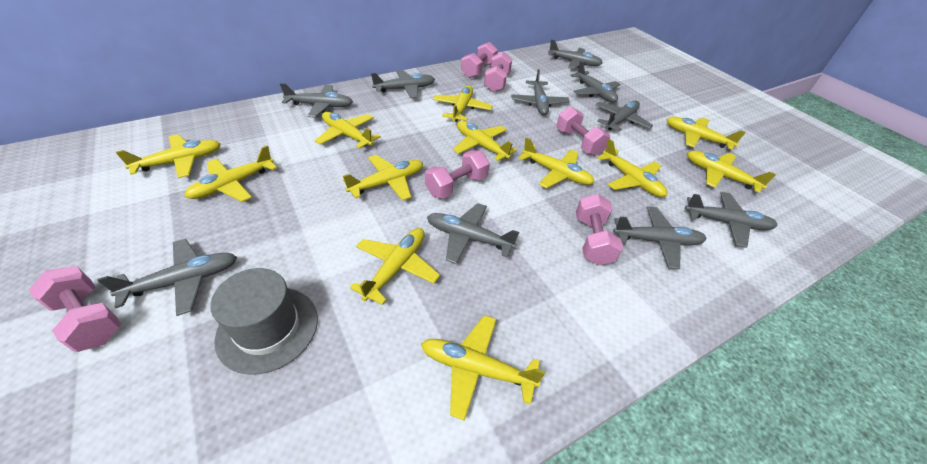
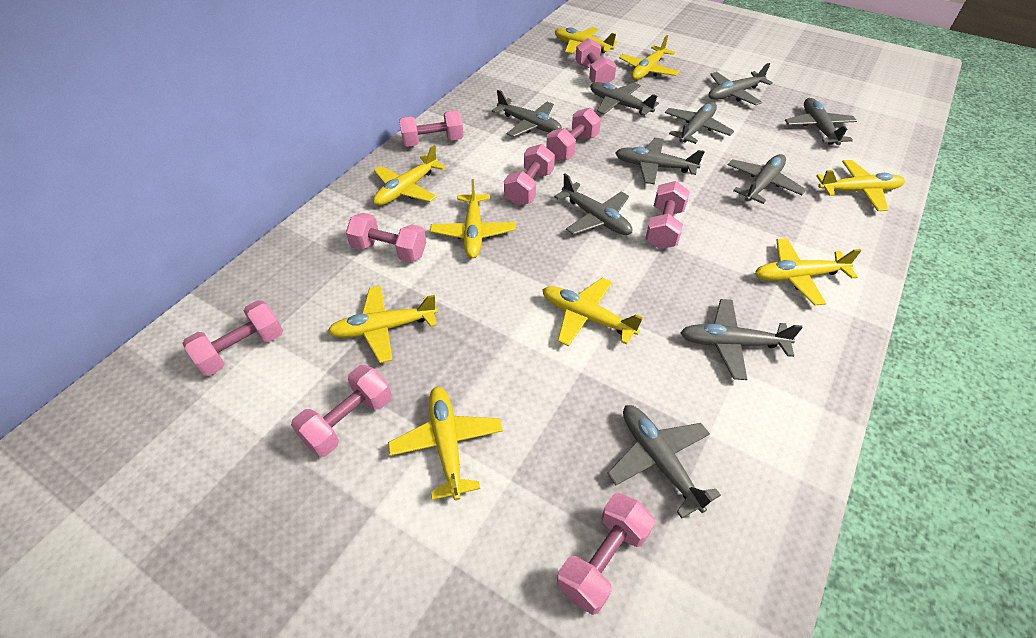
grey hat: 1 -> 0
pink dumbbell: 6 -> 9
yellow plane: 12 -> 9

